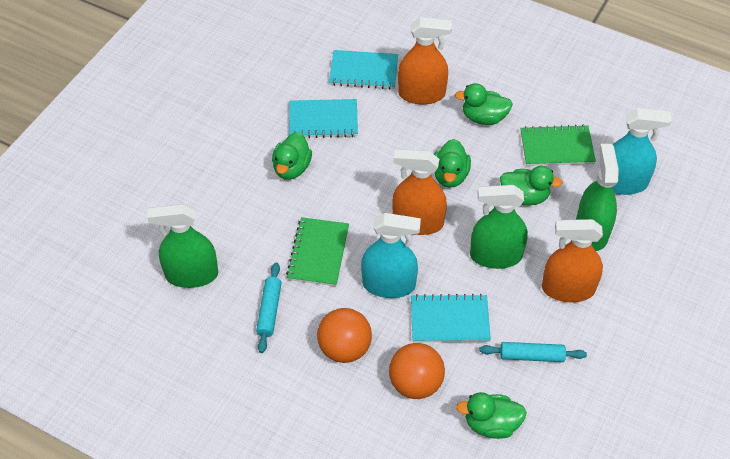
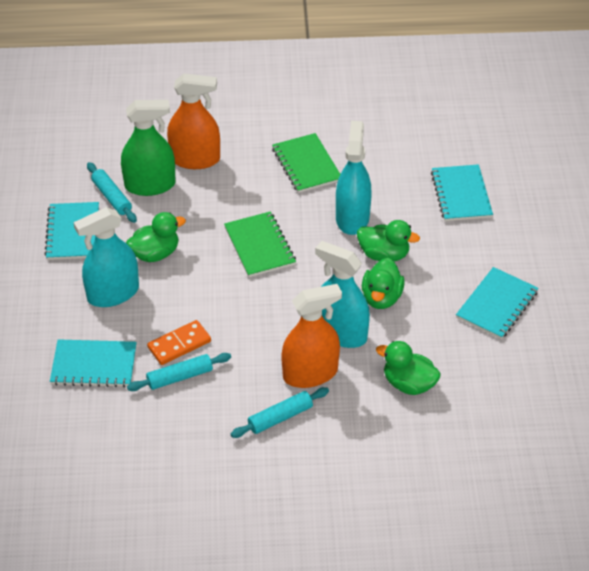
green duck: 5 -> 4
green spray bottle: 3 -> 1
orange ball: 2 -> 0
orange domino: 0 -> 1
orange spray bottle: 3 -> 2
turquoise notebook: 3 -> 4
turquoise rolling pin: 2 -> 3
turquoise spray bottle: 2 -> 3

